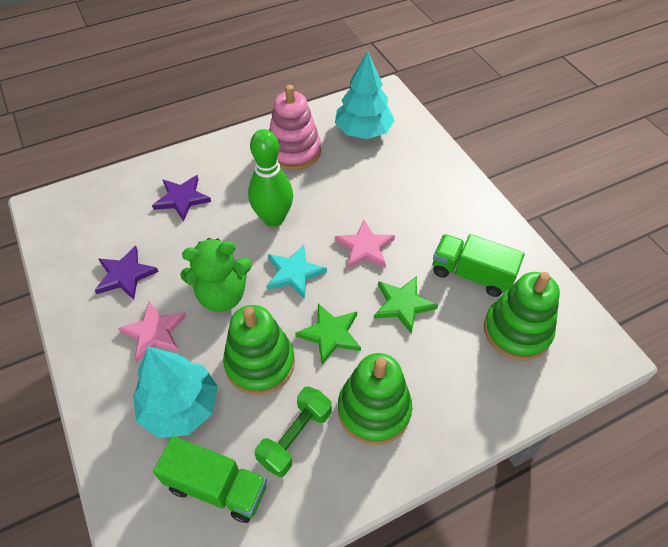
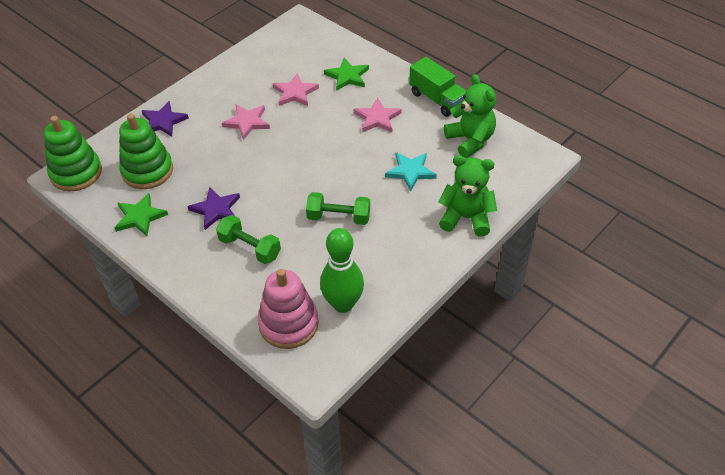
green dumbbell: 1 -> 2
green stacking toy: 3 -> 2
green teddy bear: 1 -> 2
green truck: 2 -> 1
pink star: 2 -> 3
turquoise tree: 2 -> 0

